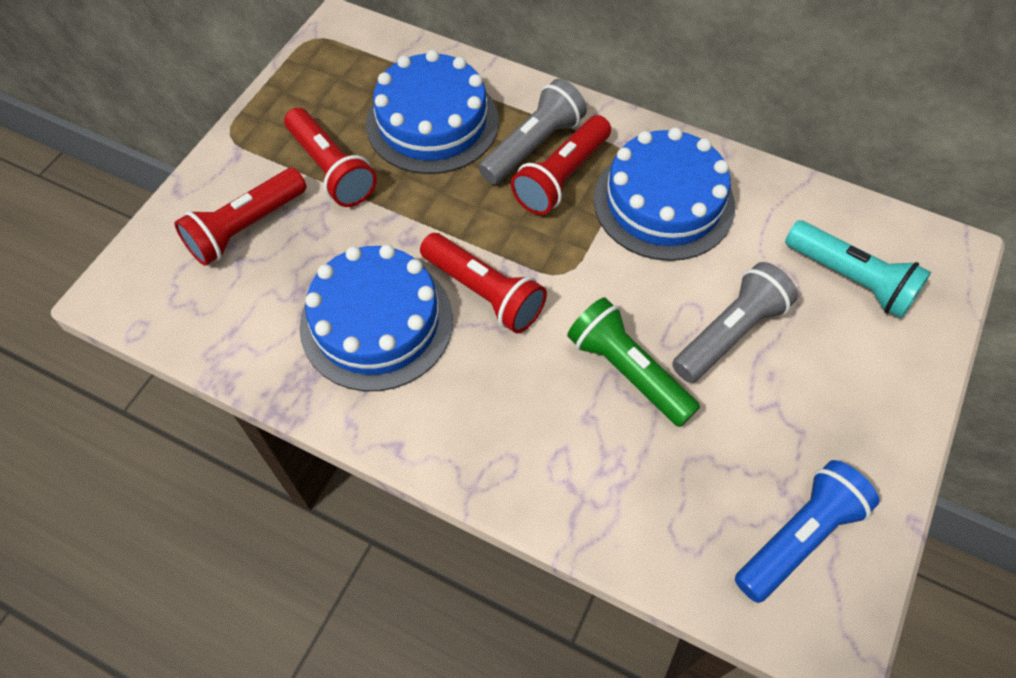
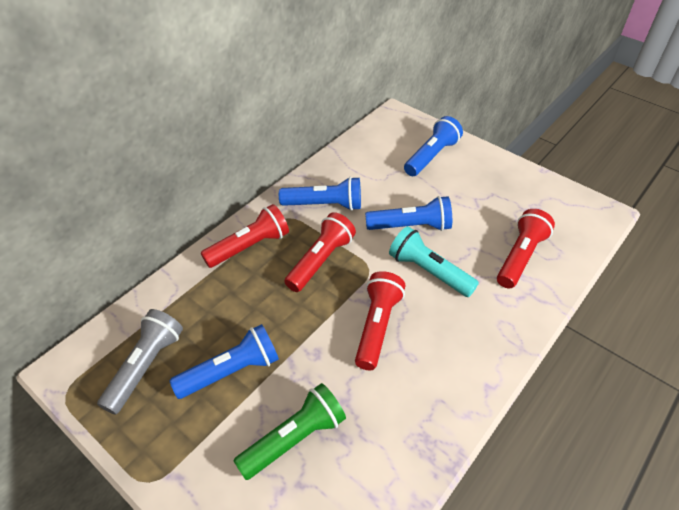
blue cake: 3 -> 0
blue flashlight: 1 -> 4
grey flashlight: 2 -> 1

